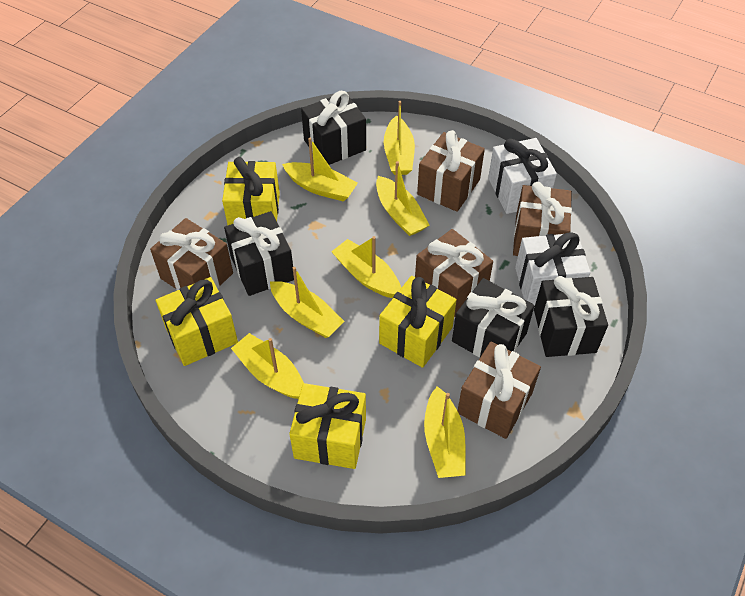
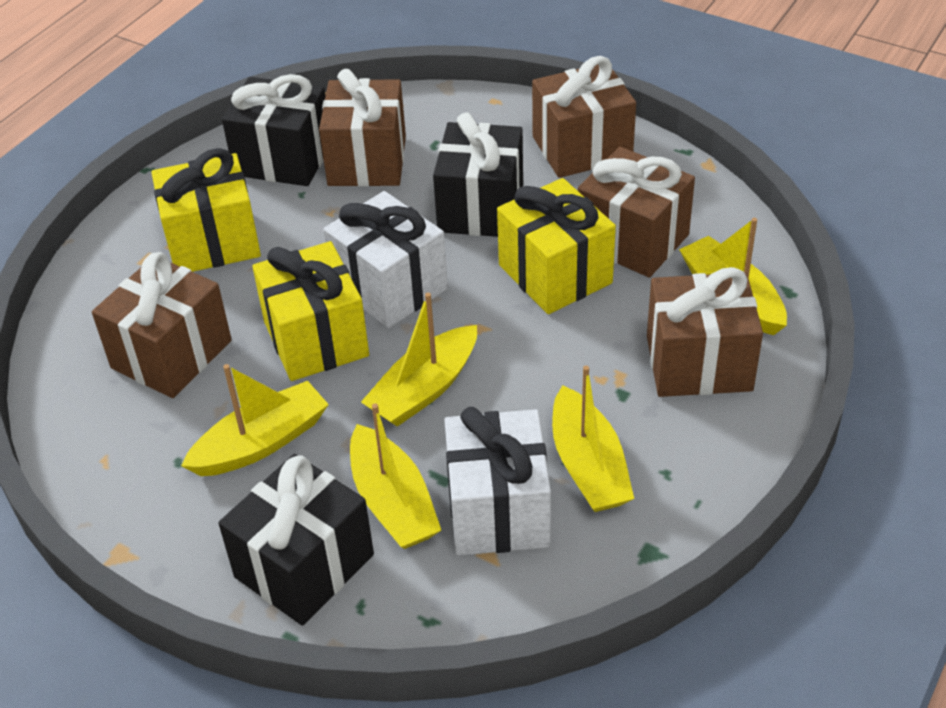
black gift: 4 -> 3
yellow boat: 7 -> 5
yellow gift: 4 -> 3

